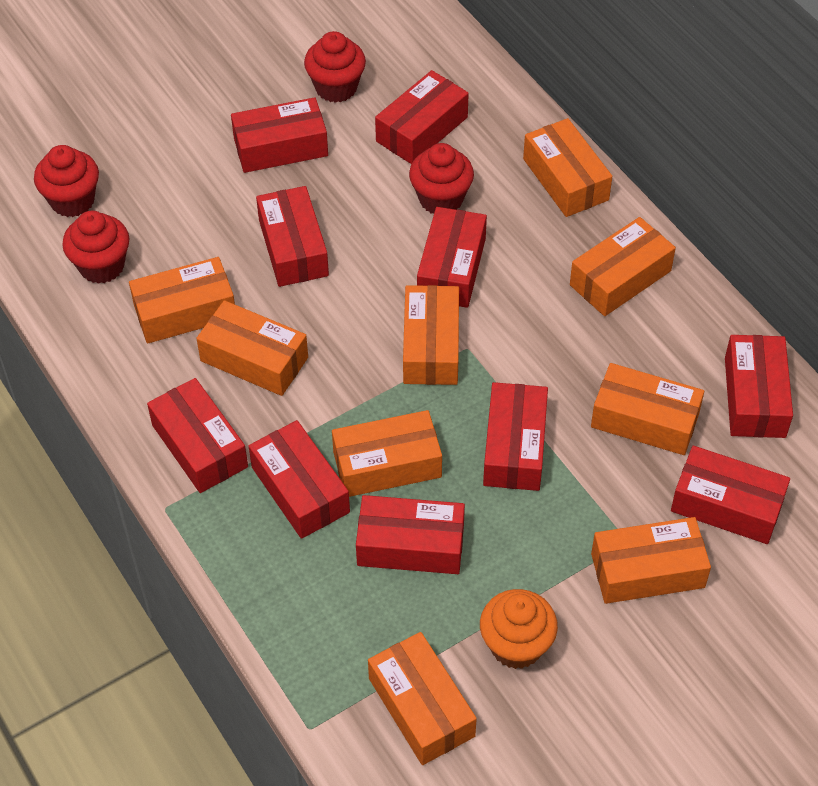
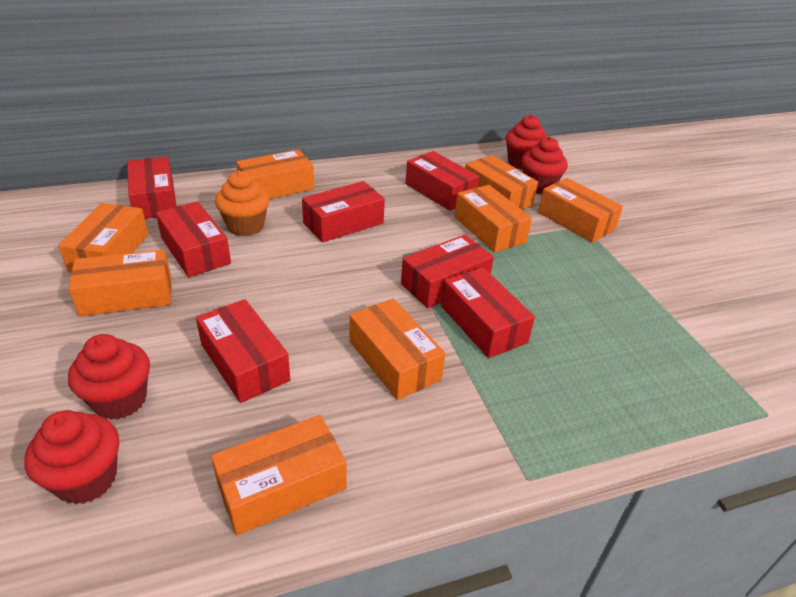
orange box: 9 -> 8
red box: 10 -> 7

